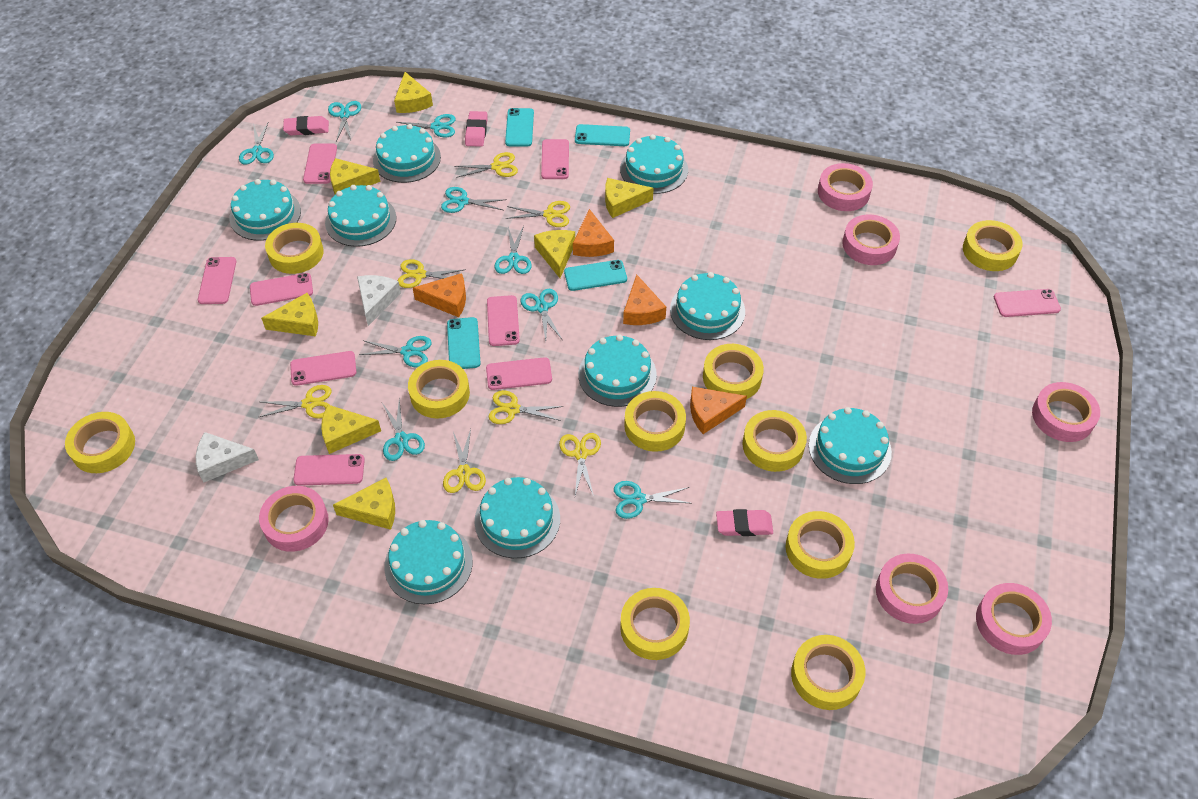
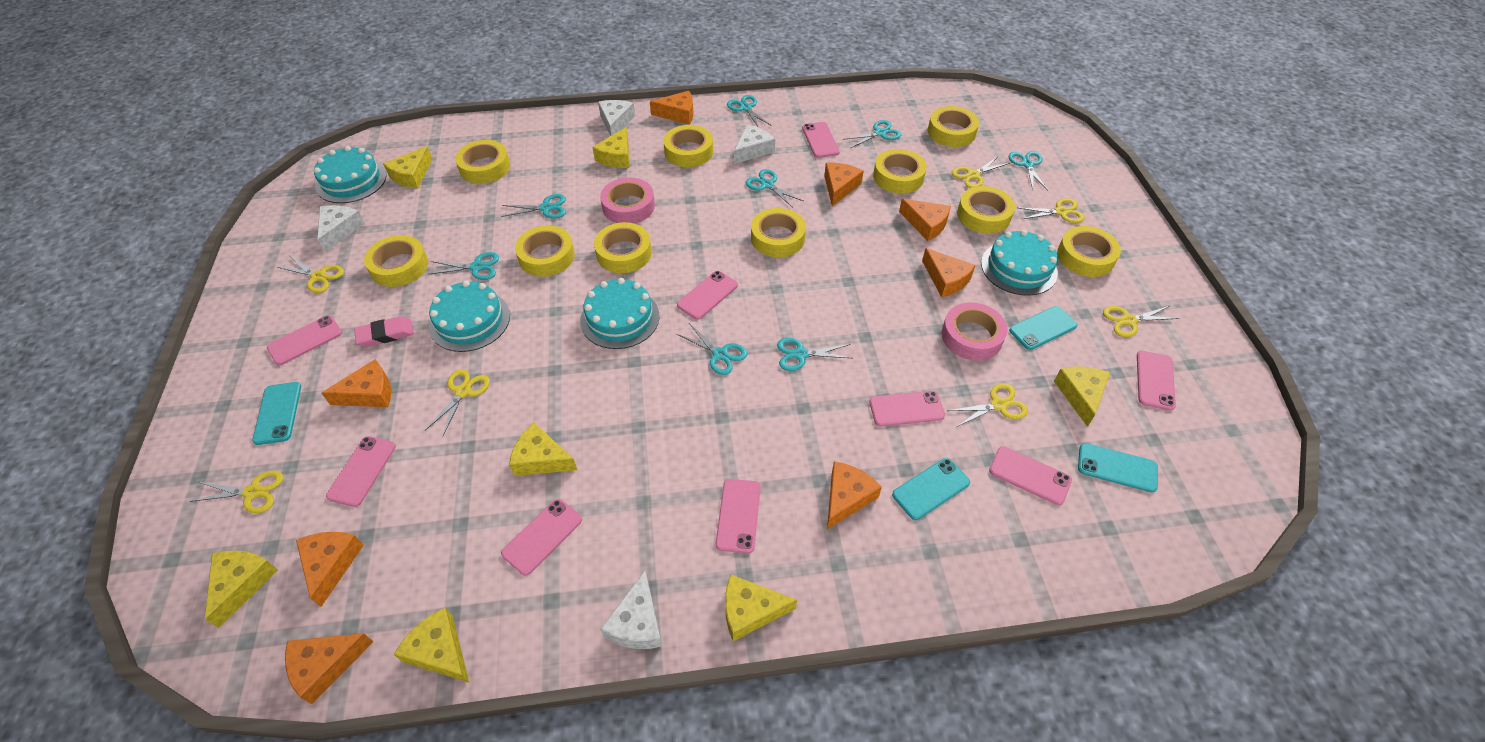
orange cheese: 4 -> 8
pink eraser: 3 -> 1
pink tape: 6 -> 2
turquoise cake: 9 -> 4
turquoise scissors: 9 -> 8
white cheese: 2 -> 4

